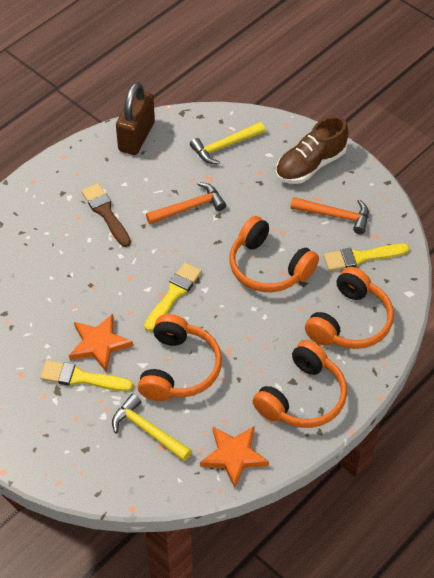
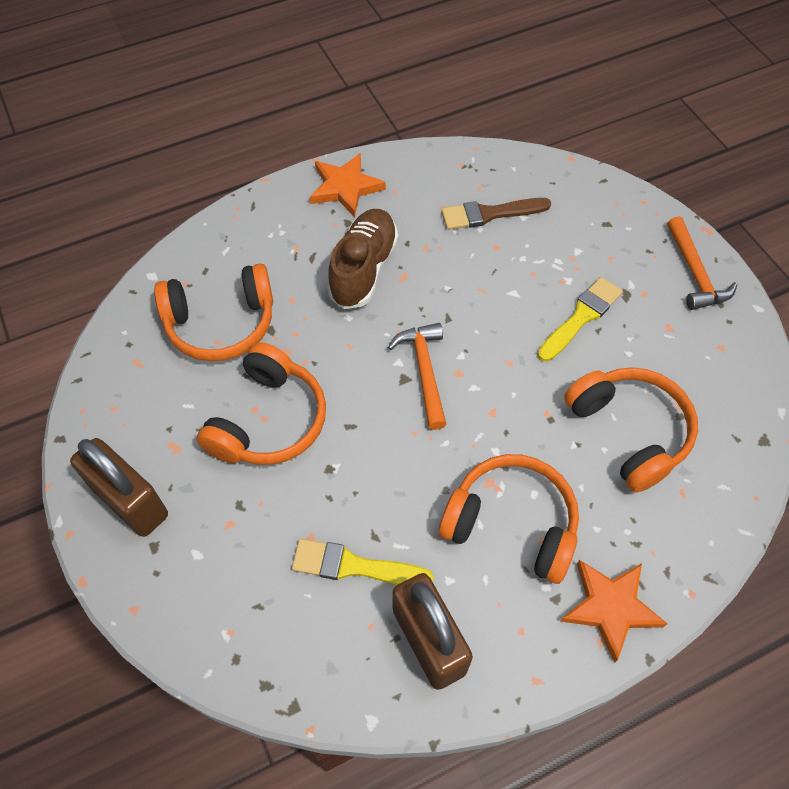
brown padlock: 1 -> 2
yellow brush: 3 -> 2
yellow hammer: 2 -> 0

